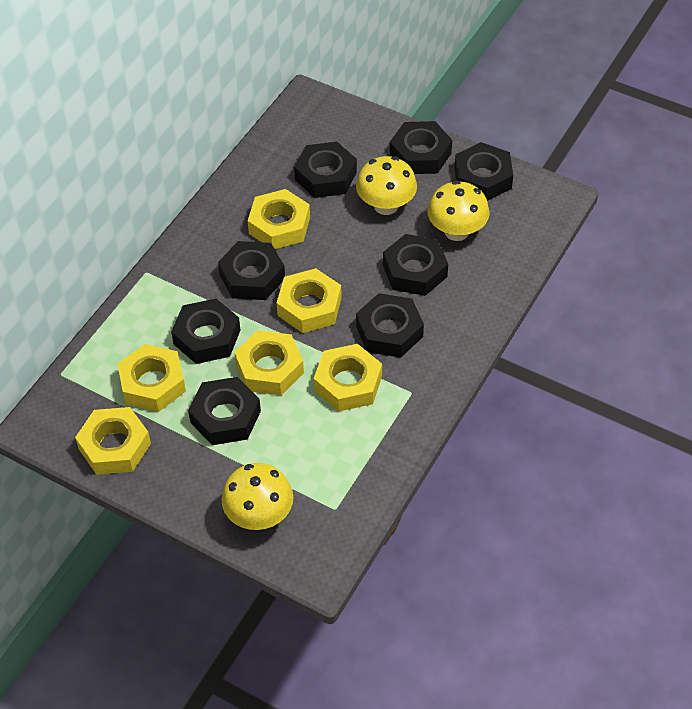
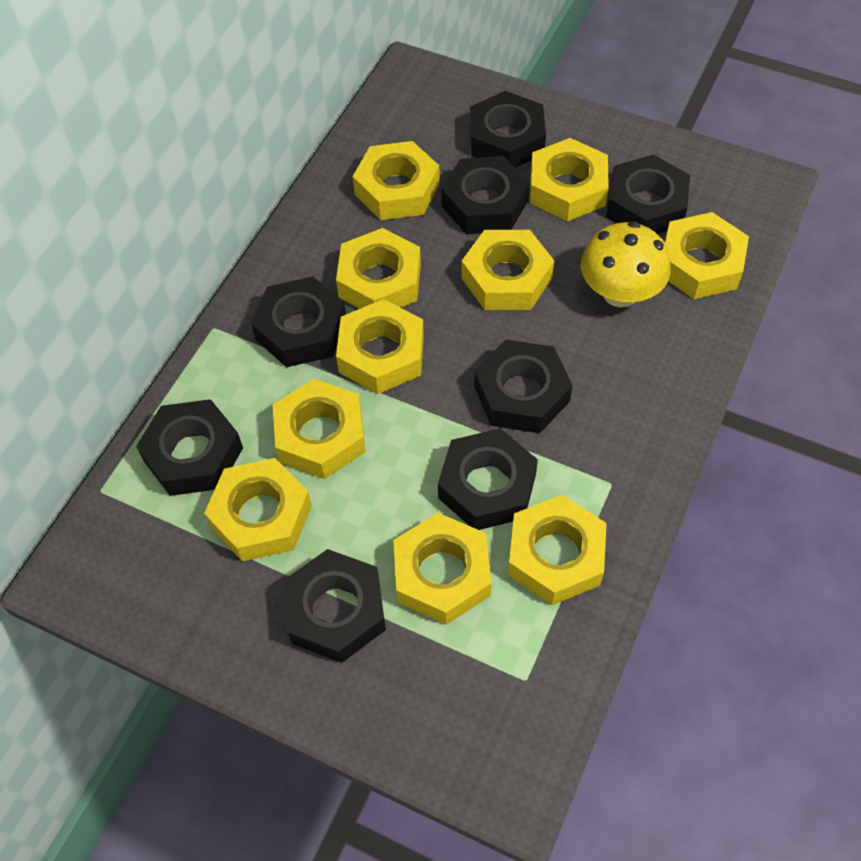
yellow mushroom: 3 -> 1
yellow nut: 6 -> 10

